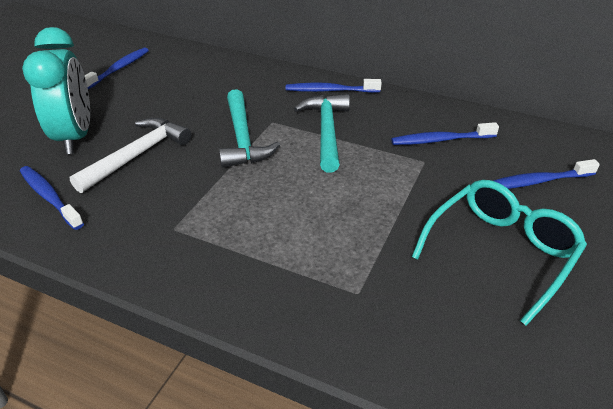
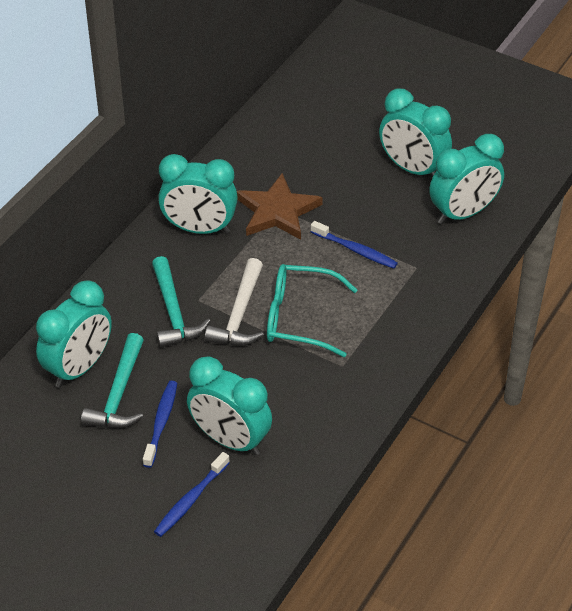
blue toothbrush: 5 -> 3
brown star: 0 -> 1
turquoise clock: 1 -> 5

